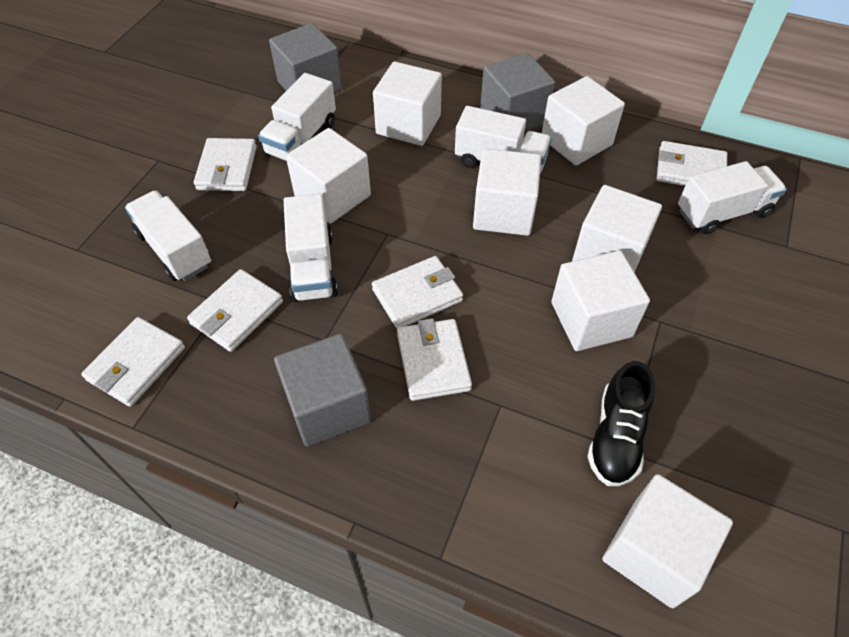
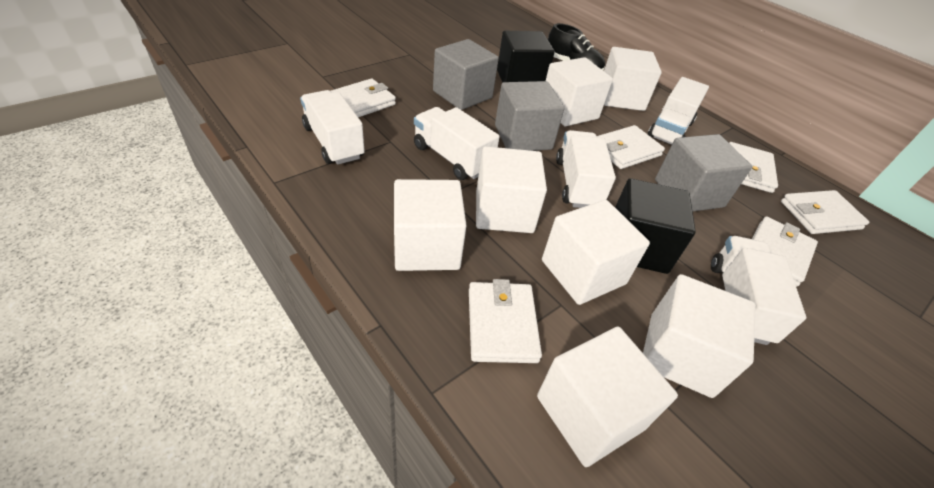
black cube: 0 -> 2

